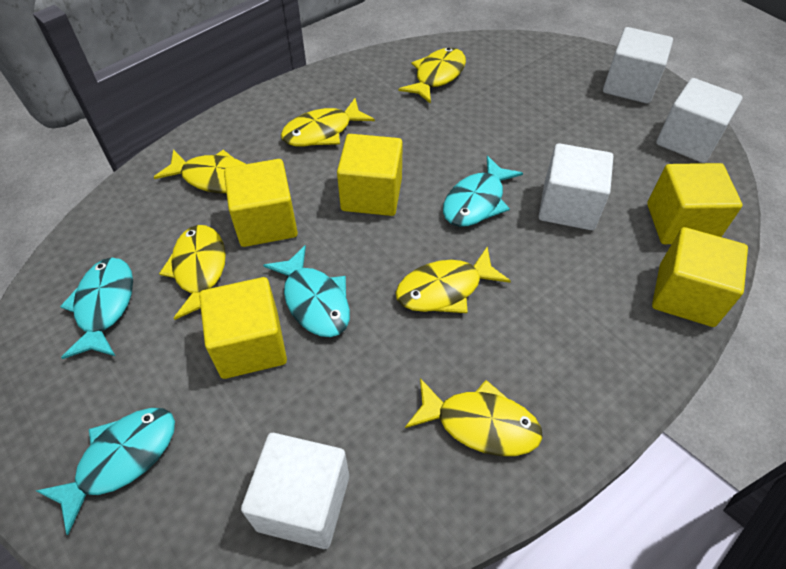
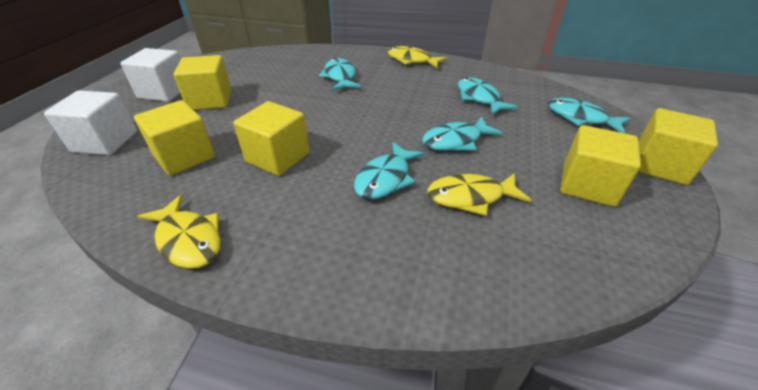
turquoise fish: 4 -> 5
white cube: 4 -> 2
yellow fish: 6 -> 3

